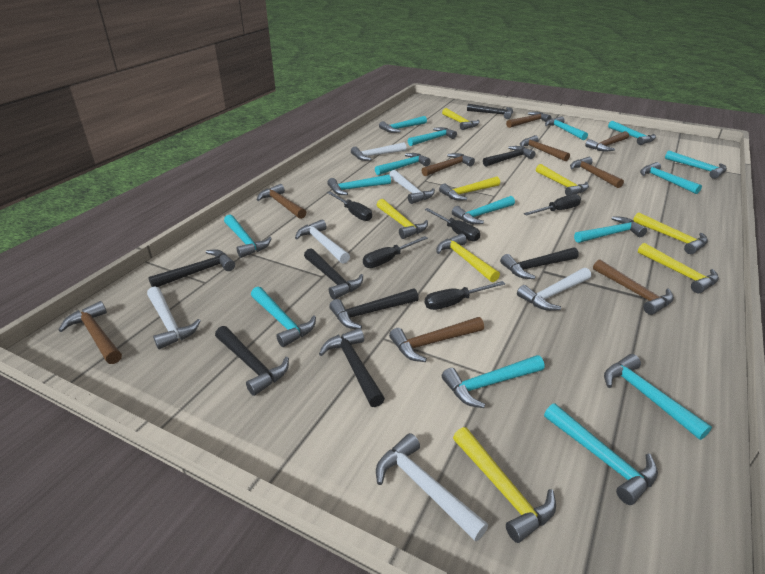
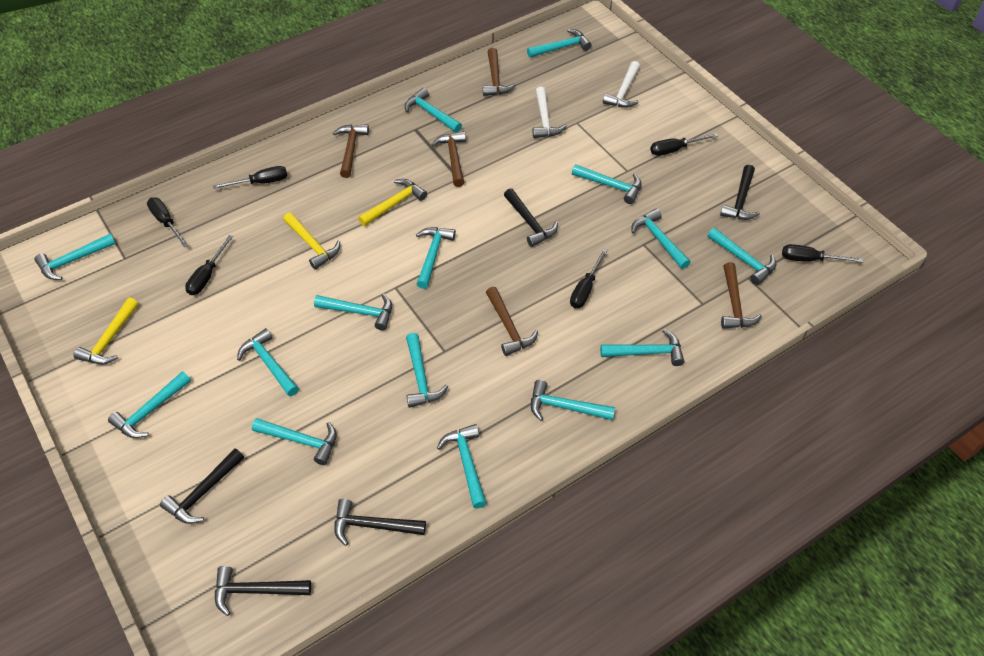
black hammer: 8 -> 5
black screwdriver: 5 -> 6
brown hammer: 9 -> 5
white hammer: 6 -> 2
yellow hammer: 8 -> 3

